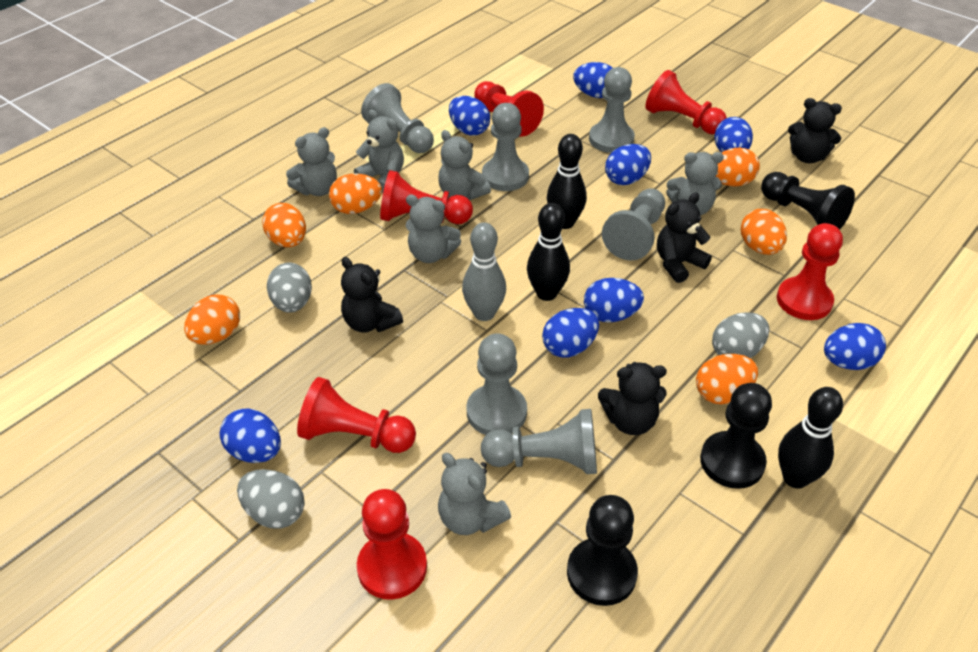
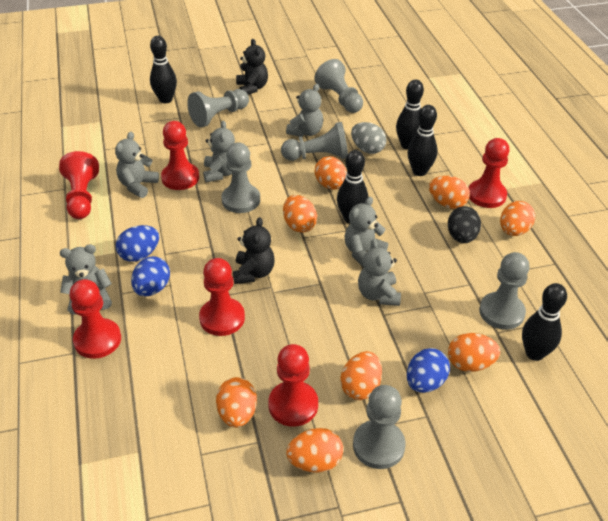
black bowling pin: 3 -> 5
black egg: 0 -> 1
black pawn: 3 -> 0
black teddy bear: 4 -> 2
blue egg: 8 -> 3
grey bowling pin: 1 -> 0
grey egg: 3 -> 1
orange egg: 6 -> 8

